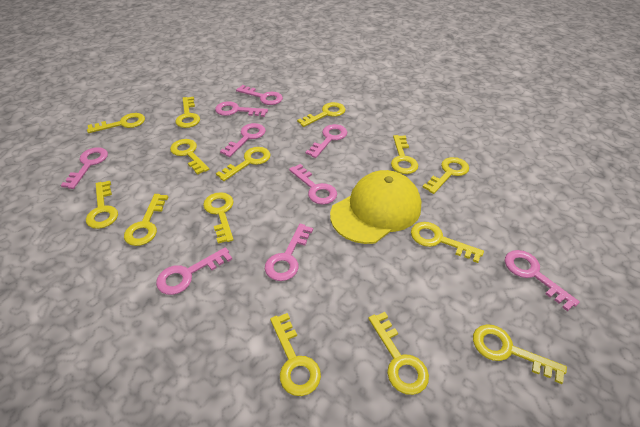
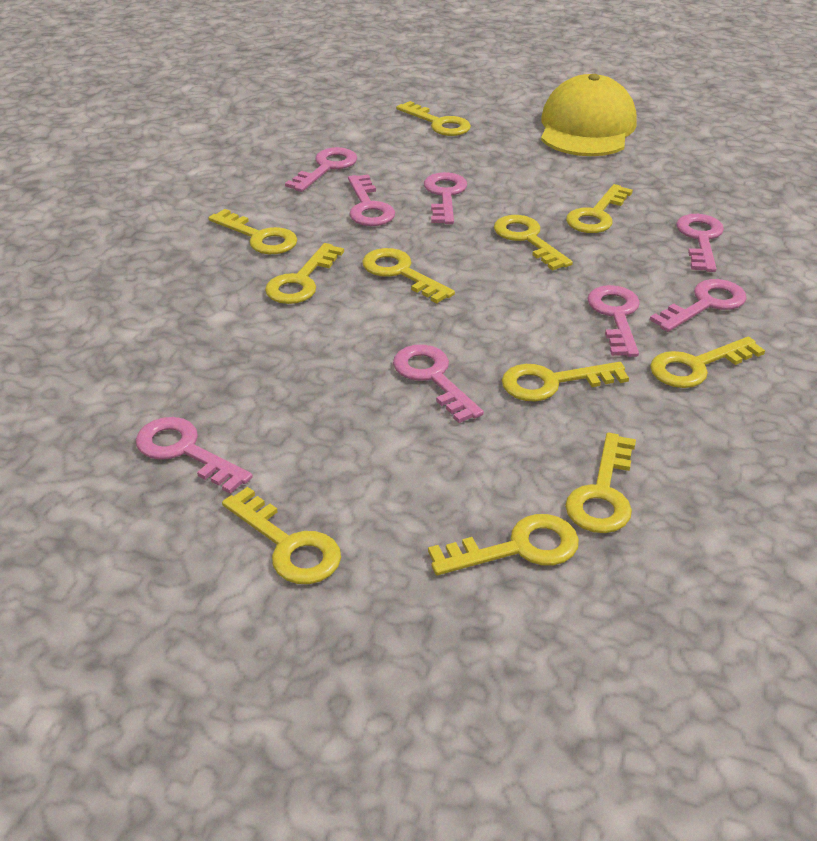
pink key: 9 -> 8
yellow key: 14 -> 11

